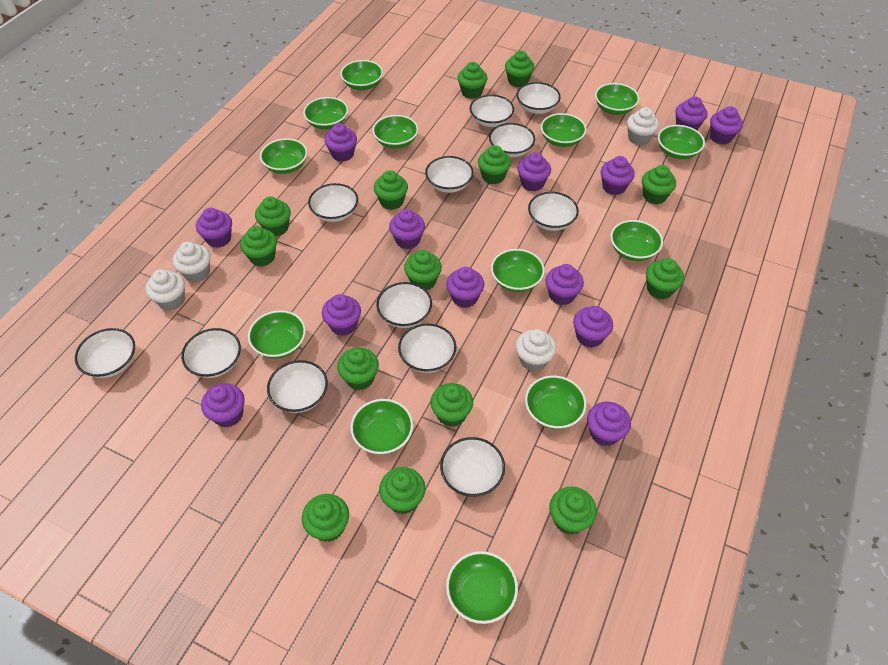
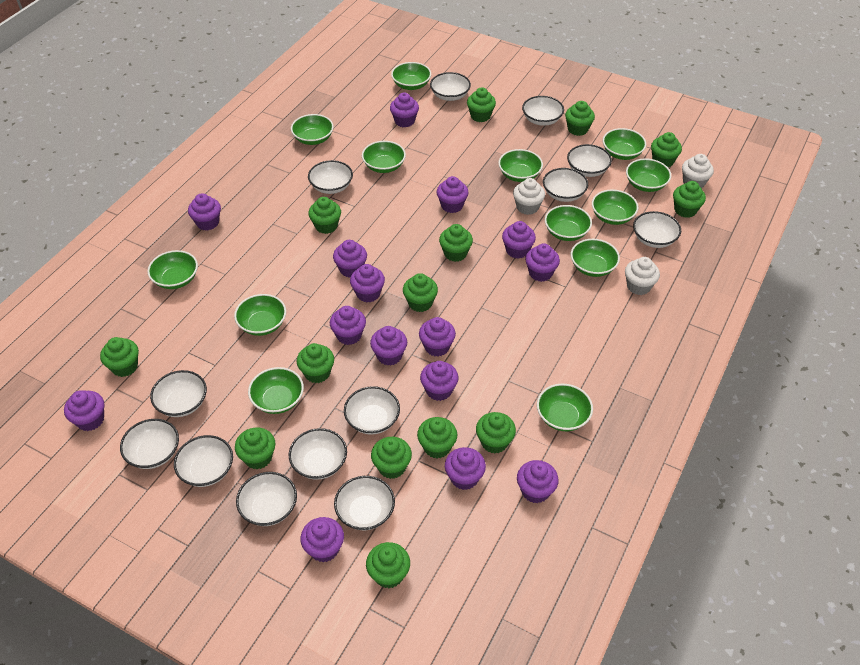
purple cupcake: 13 -> 15
white bowl: 12 -> 13
white cupcake: 4 -> 3

